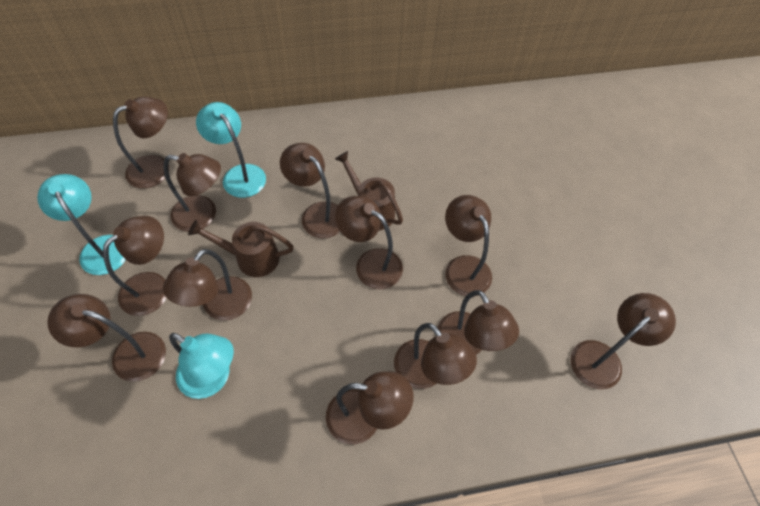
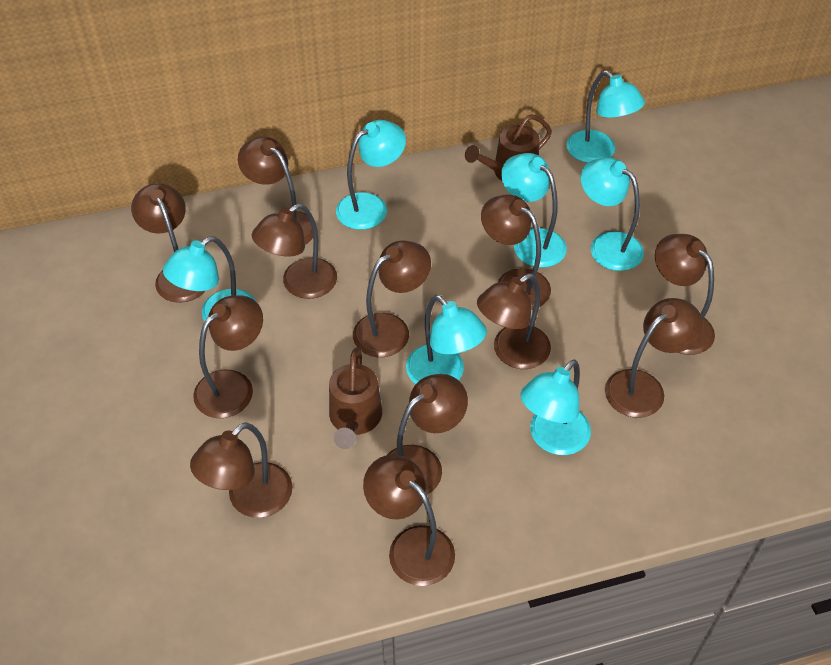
turquoise lamp: 3 -> 7

